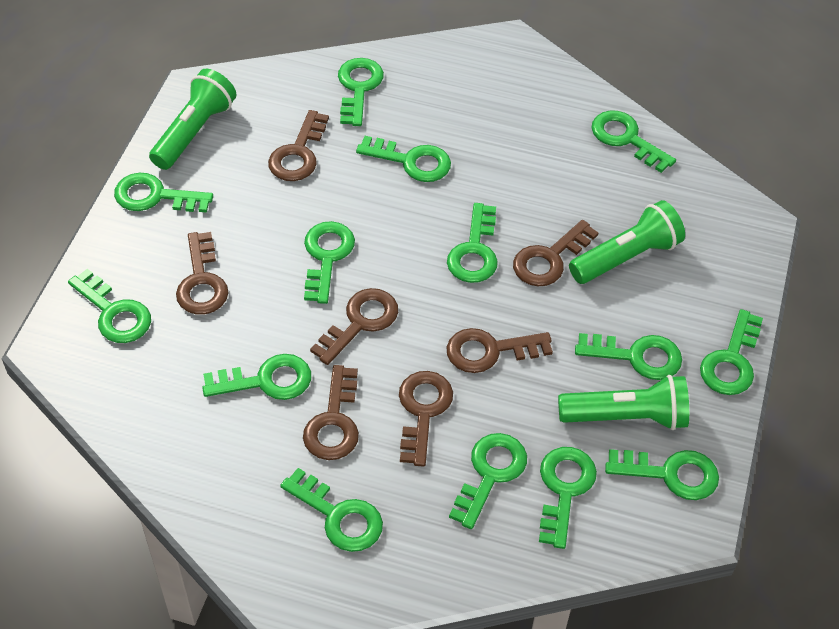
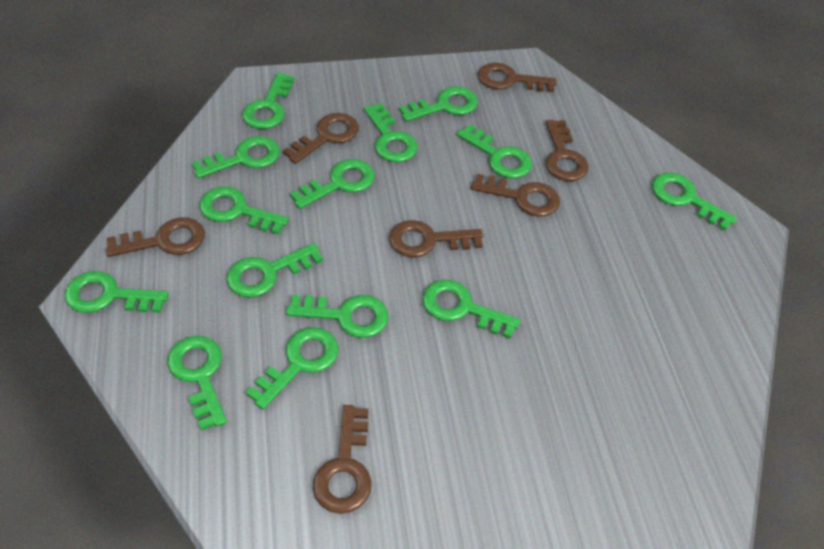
green flashlight: 3 -> 0

